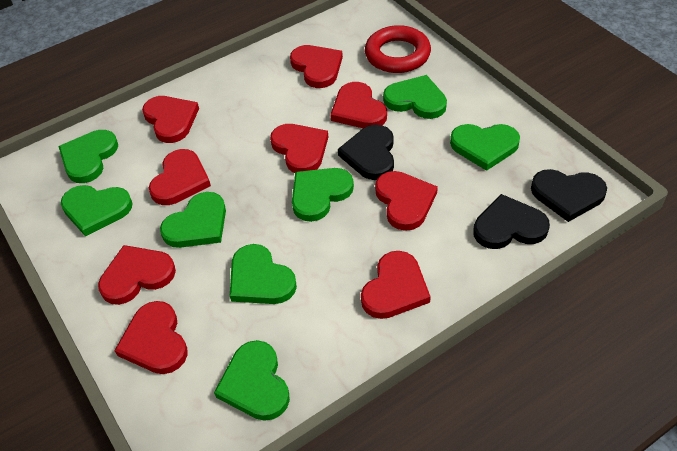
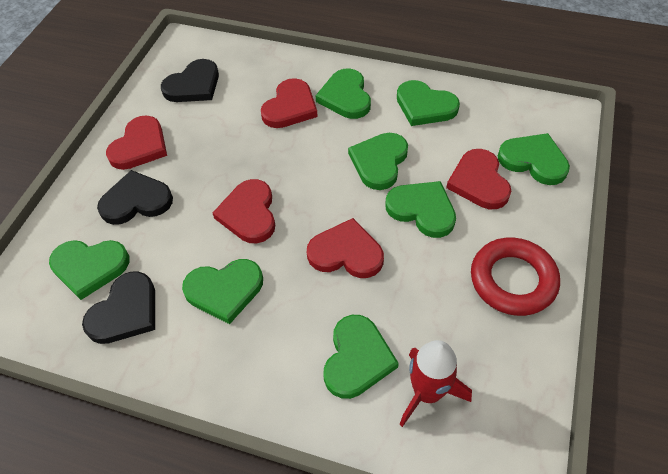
red heart: 9 -> 5
red rocket: 0 -> 1

